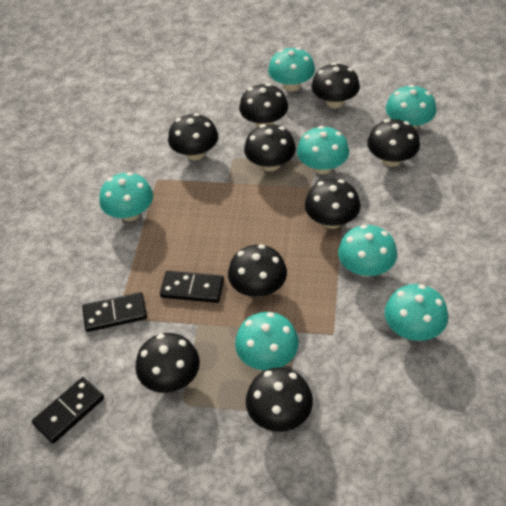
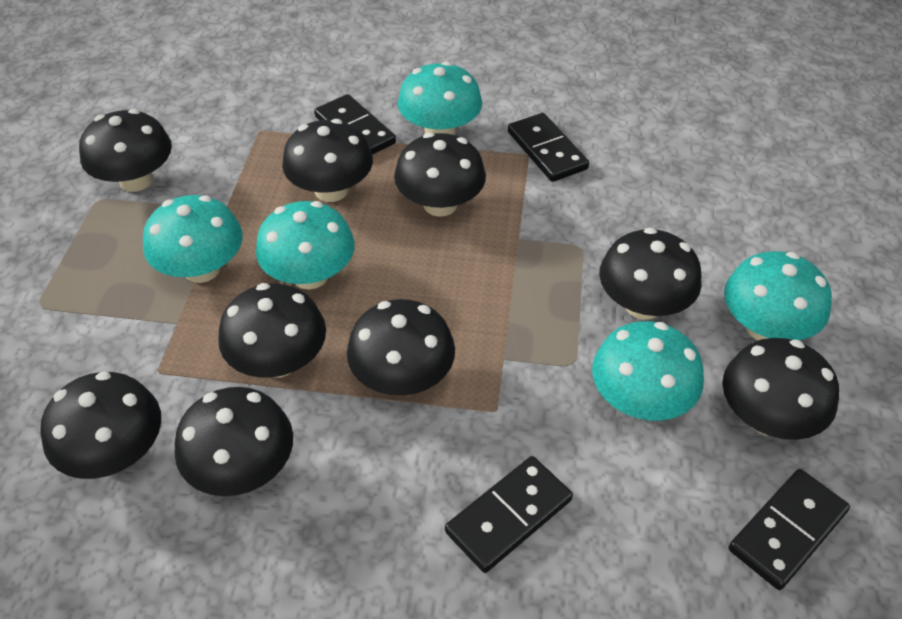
black domino: 3 -> 4
turquoise mushroom: 7 -> 5

